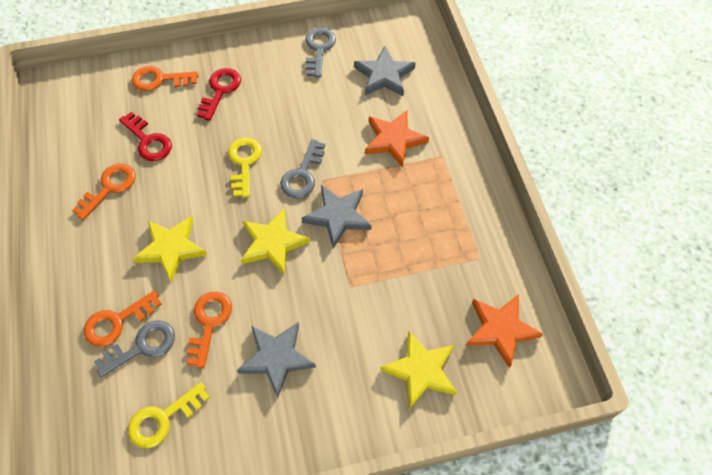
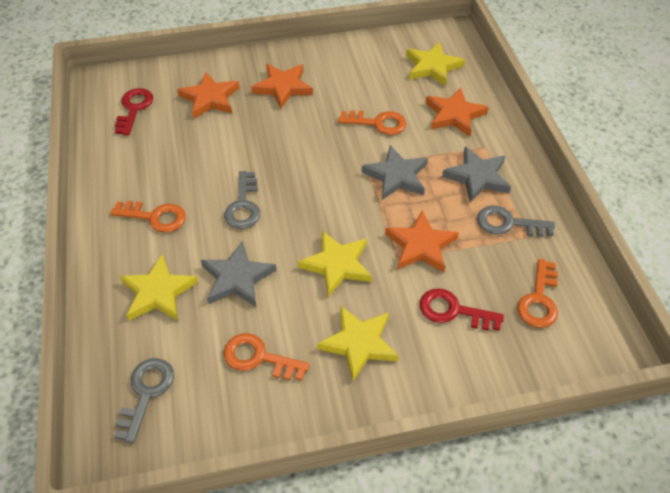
orange star: 2 -> 4
yellow key: 2 -> 0
yellow star: 3 -> 4

